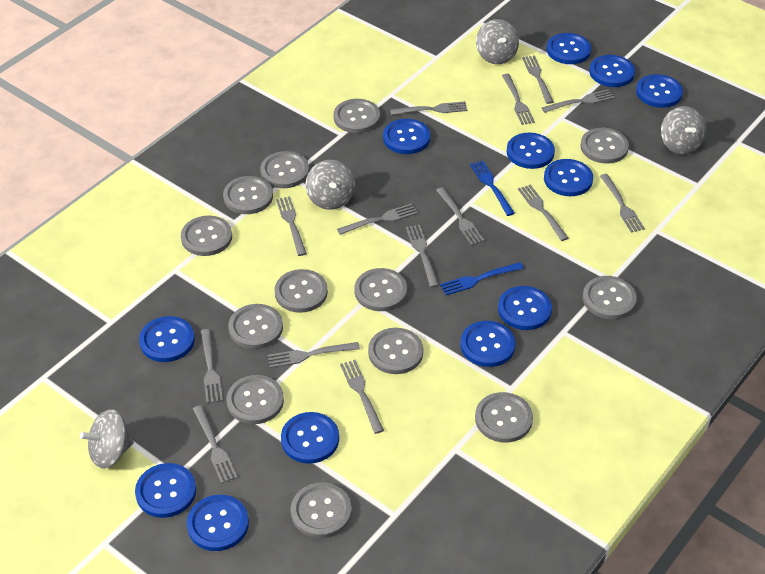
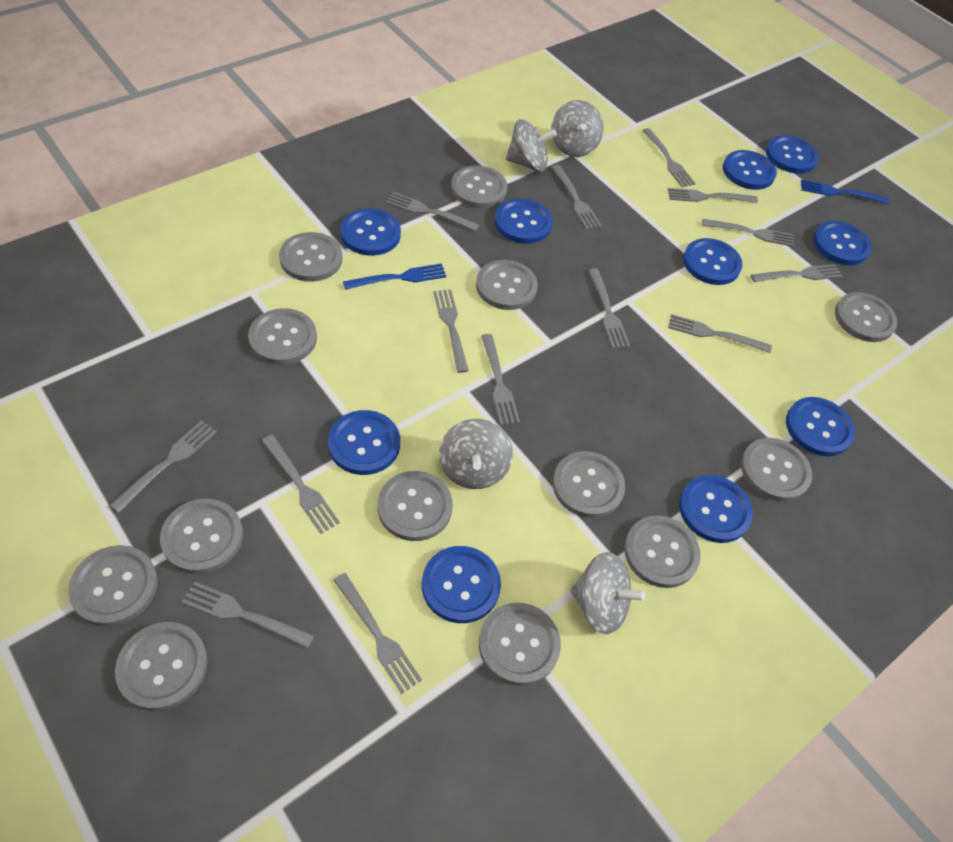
blue button: 12 -> 10

